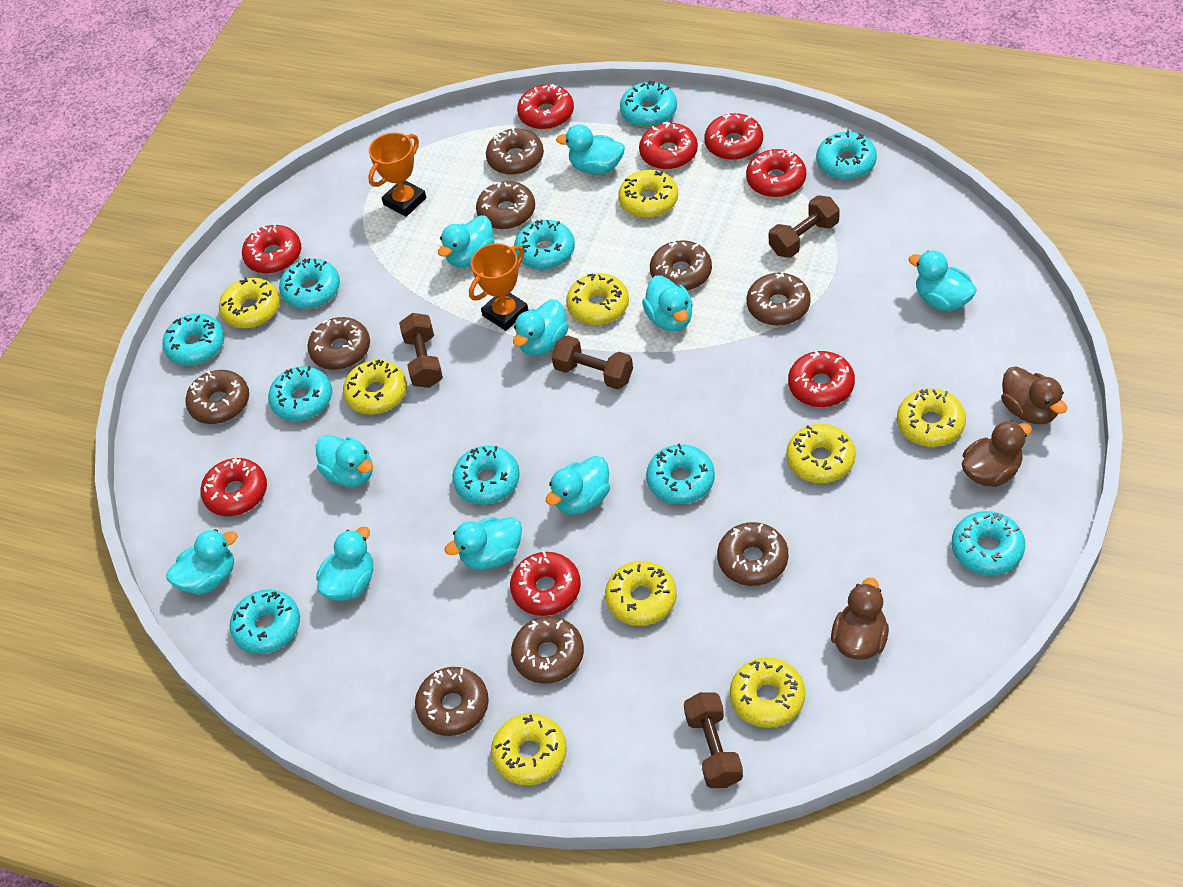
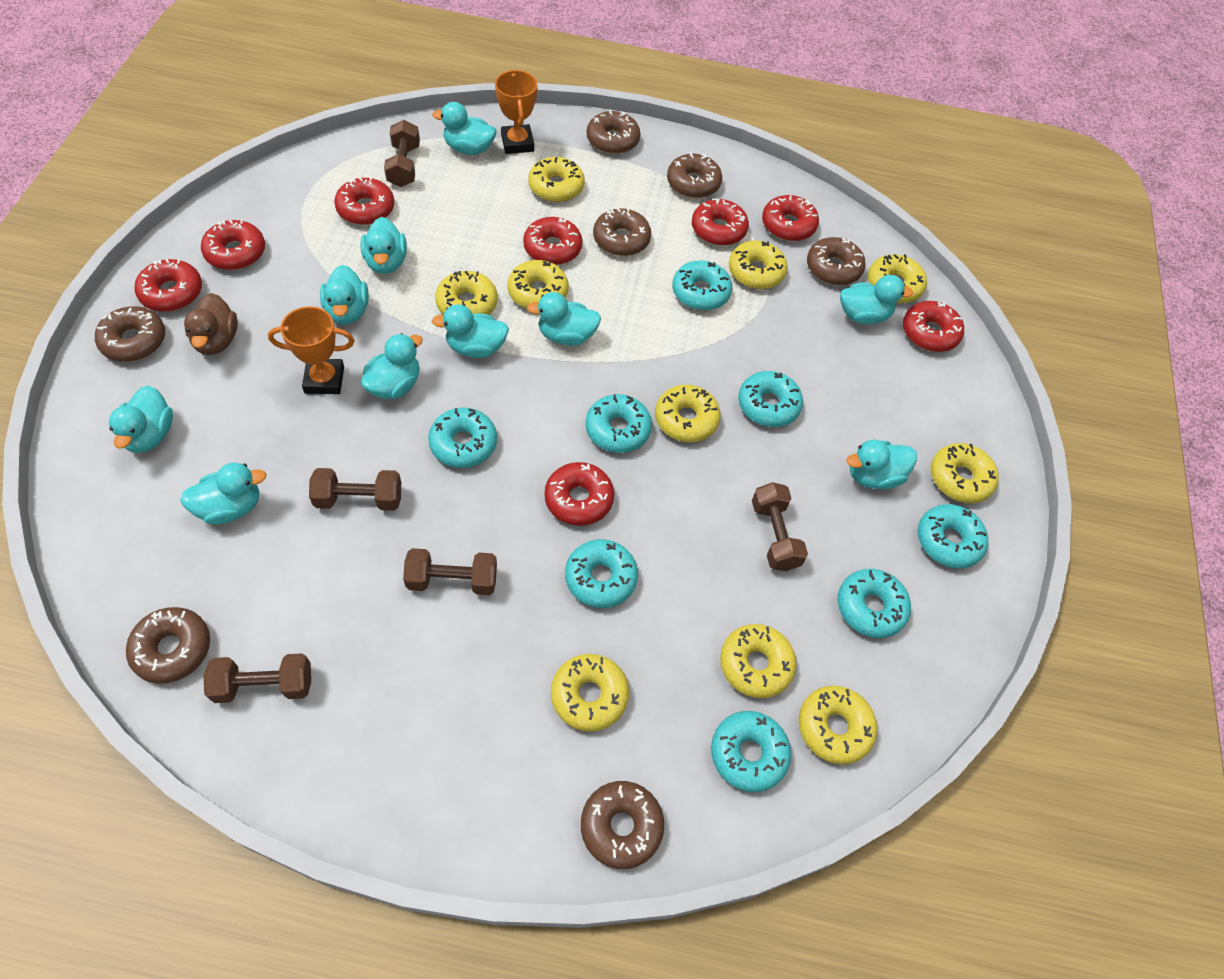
brown donut: 9 -> 7
brown duck: 3 -> 1
brown dumbbell: 4 -> 5
turquoise donut: 10 -> 8
yellow donut: 9 -> 10

